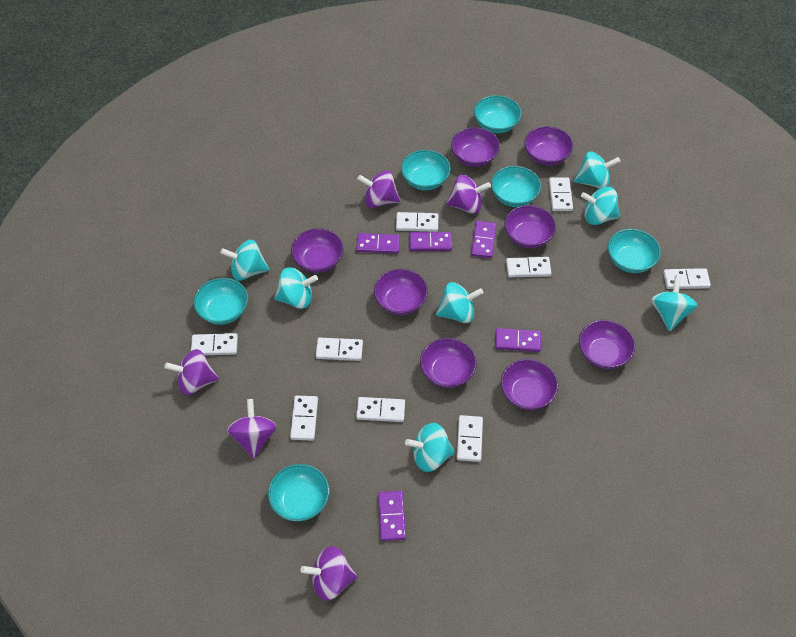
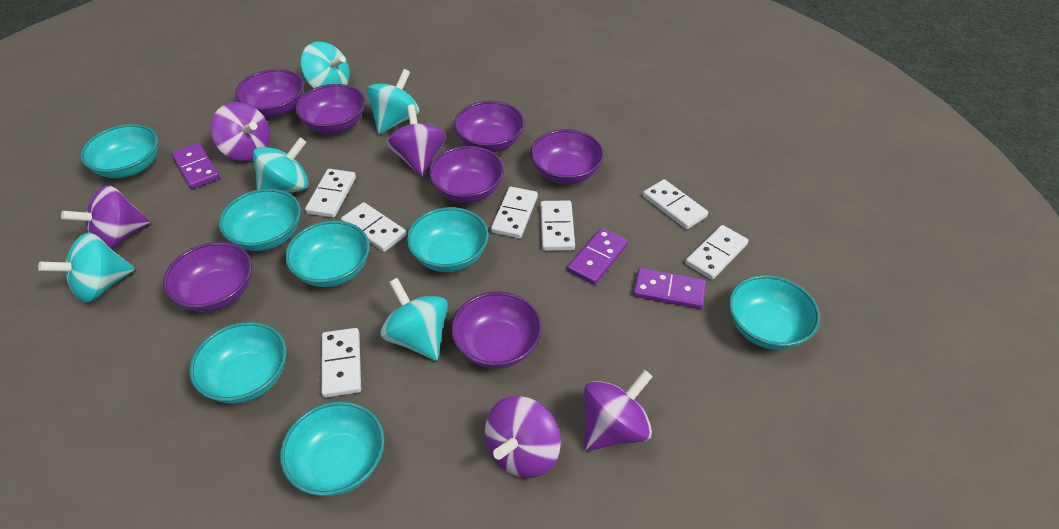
purple bowl: 8 -> 7
purple domino: 5 -> 3
turquoise bowl: 6 -> 7
turquoise spinning top: 7 -> 5
white domino: 9 -> 7

